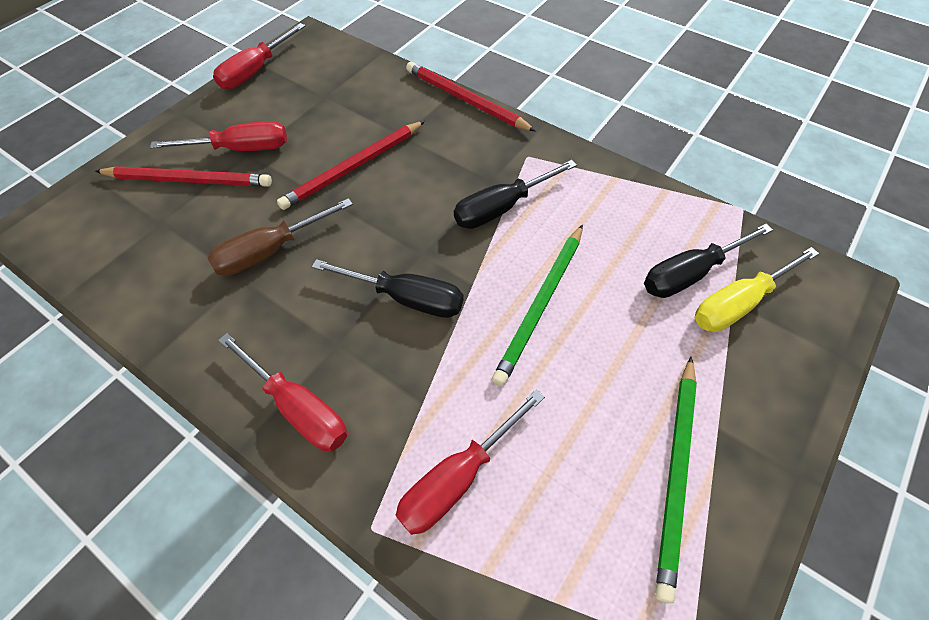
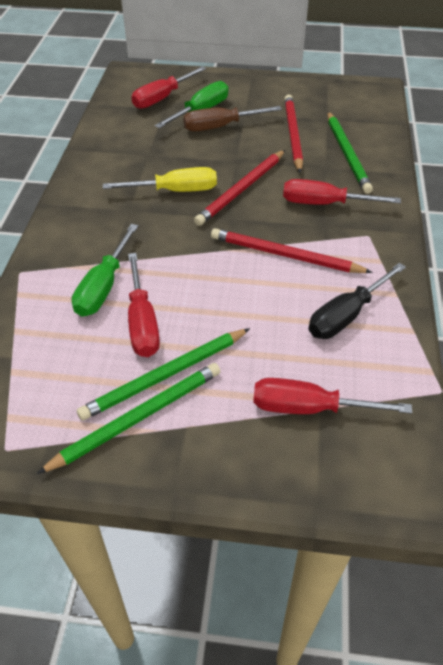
black screwdriver: 3 -> 1
green pencil: 2 -> 3
green screwdriver: 0 -> 2

